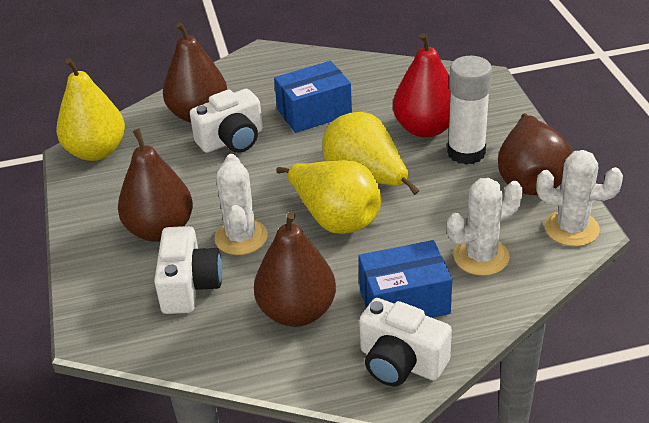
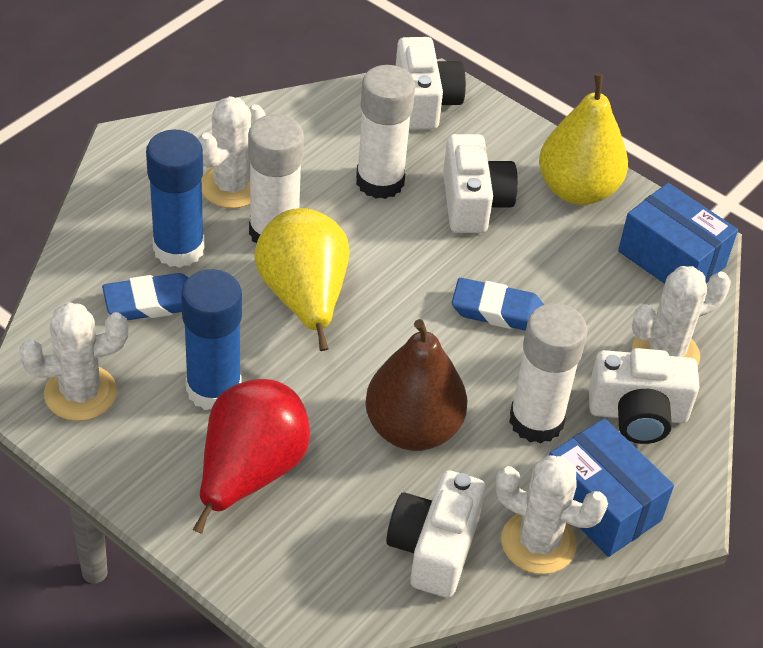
blue eraser: 0 -> 2
blue glue stick: 0 -> 2
brown pear: 4 -> 1
white cactus: 3 -> 4
white camera: 3 -> 4
white glue stick: 1 -> 3
yellow pear: 3 -> 2

